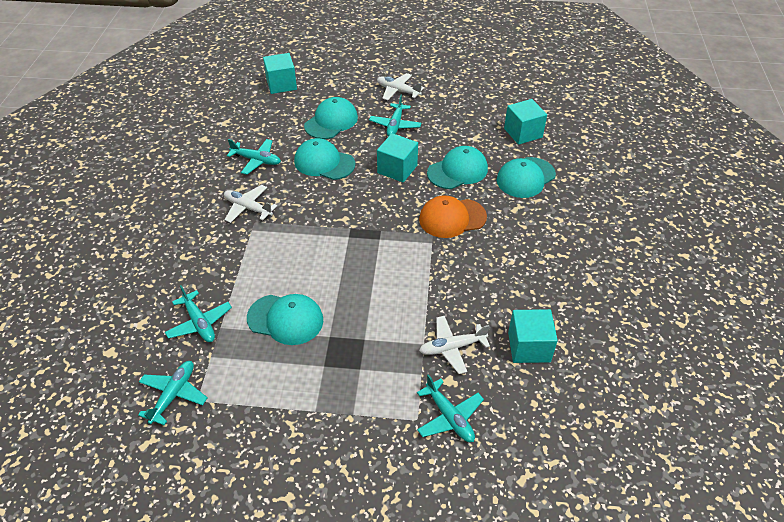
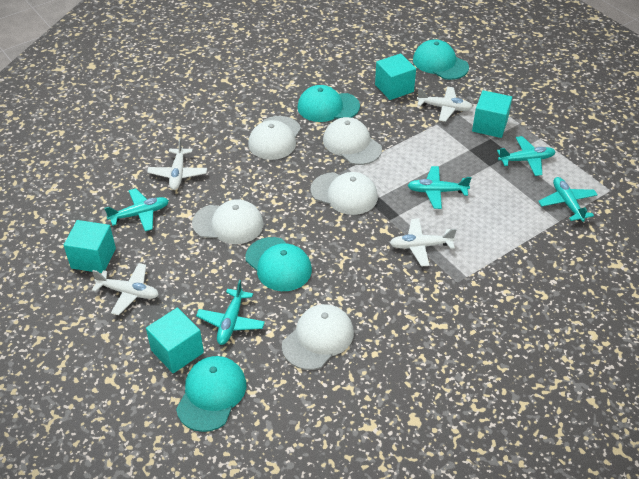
orange cap: 1 -> 0
turquoise cap: 5 -> 4
white cap: 0 -> 5
white plane: 3 -> 4

